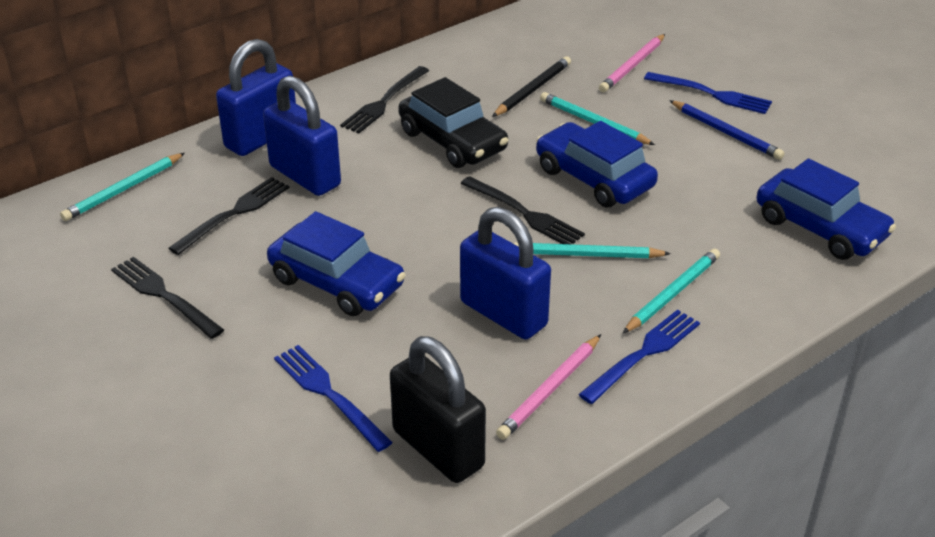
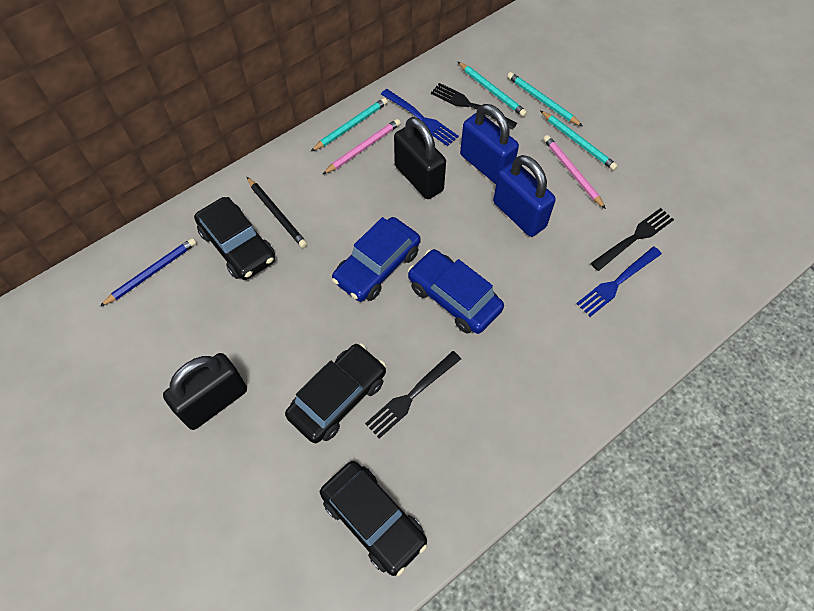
black car: 1 -> 3
black fork: 4 -> 3
black padlock: 1 -> 2
blue car: 3 -> 2
blue fork: 3 -> 2
blue padlock: 3 -> 2

